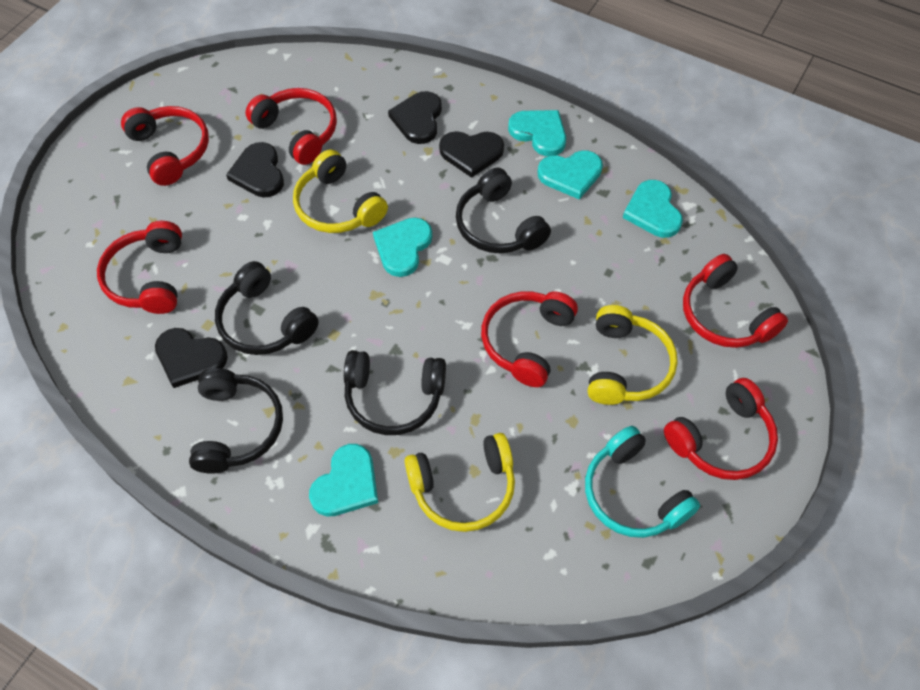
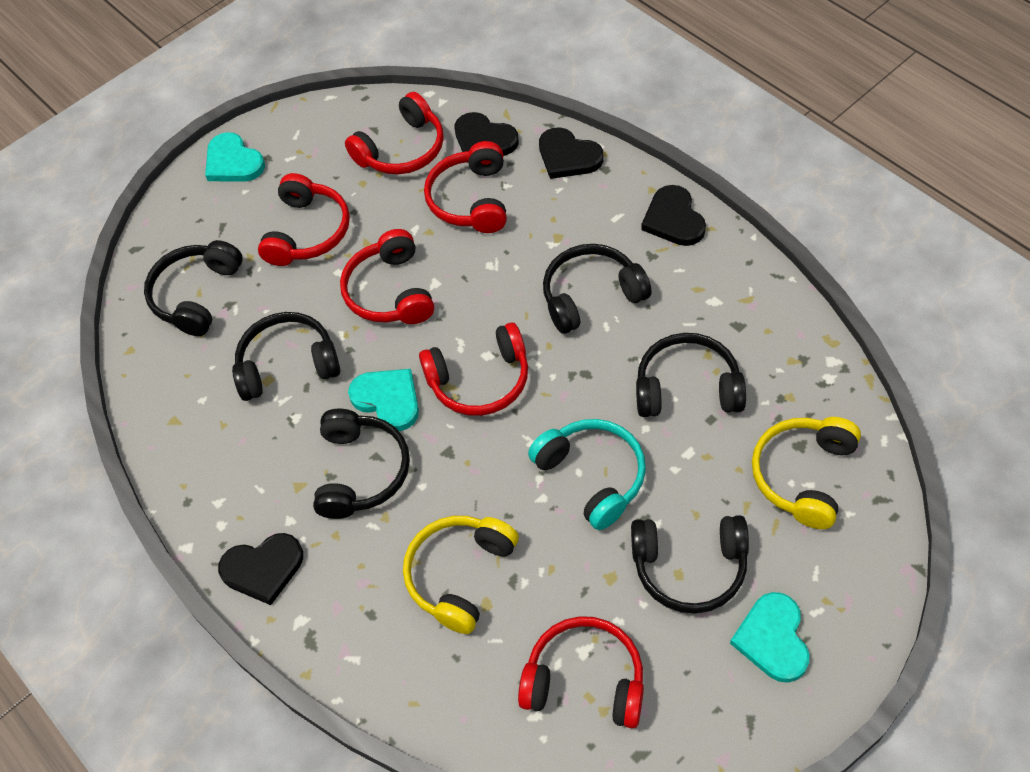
black headphones: 4 -> 6
turquoise heart: 5 -> 3
yellow headphones: 3 -> 2

